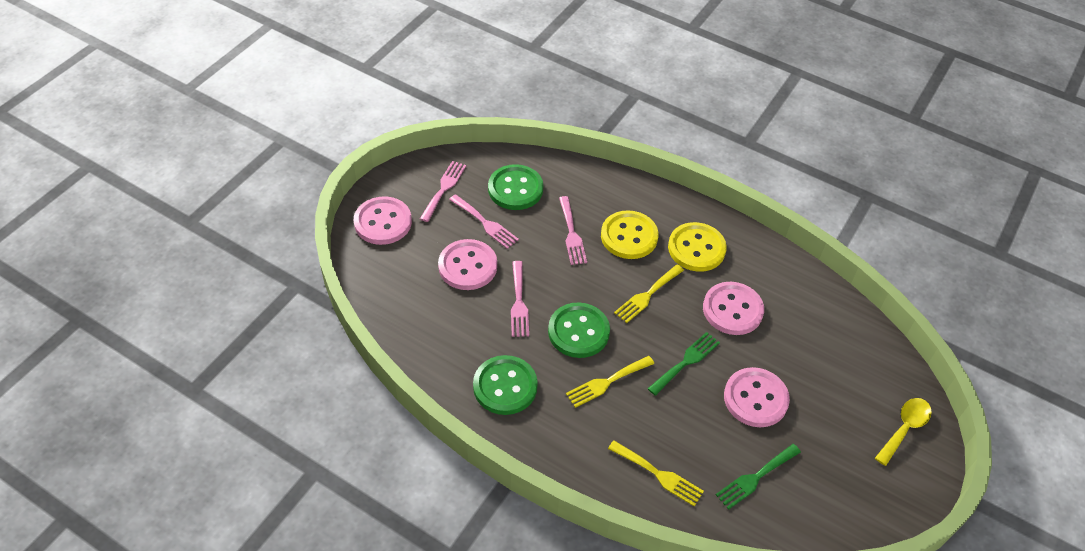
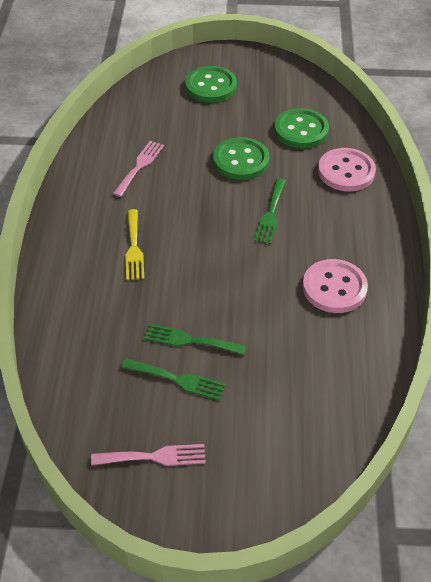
green fork: 2 -> 3
pink button: 4 -> 2
pink fork: 4 -> 2
yellow button: 2 -> 0
yellow fork: 3 -> 1
yellow spoon: 1 -> 0

